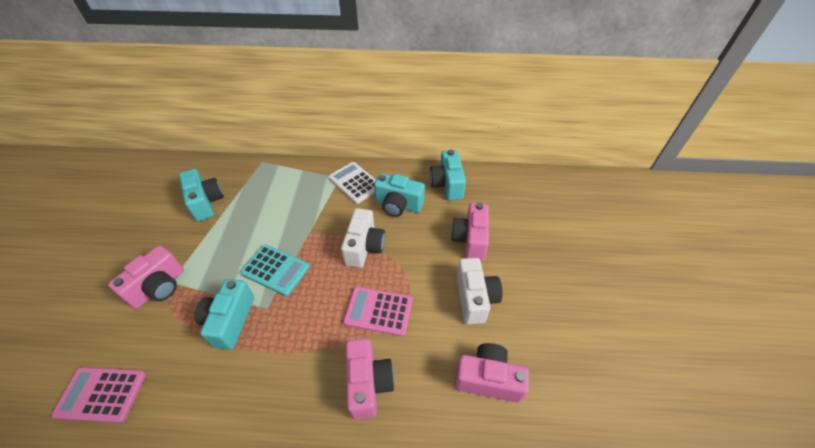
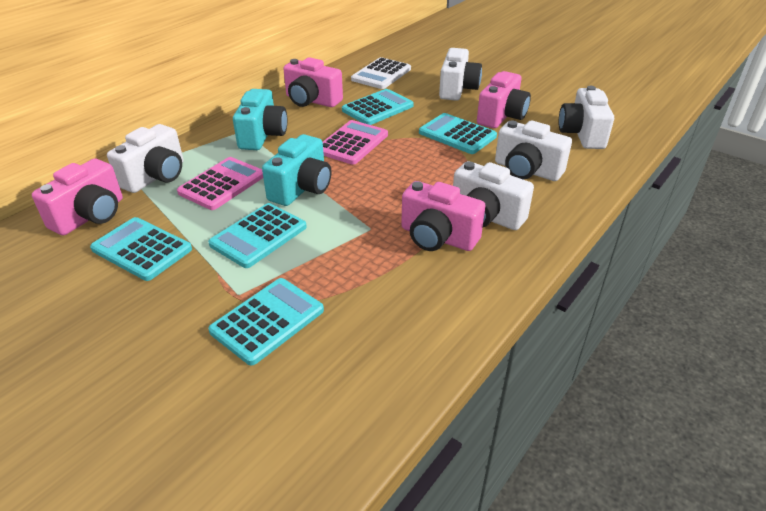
turquoise calculator: 1 -> 5
turquoise camera: 4 -> 2
white camera: 2 -> 5

